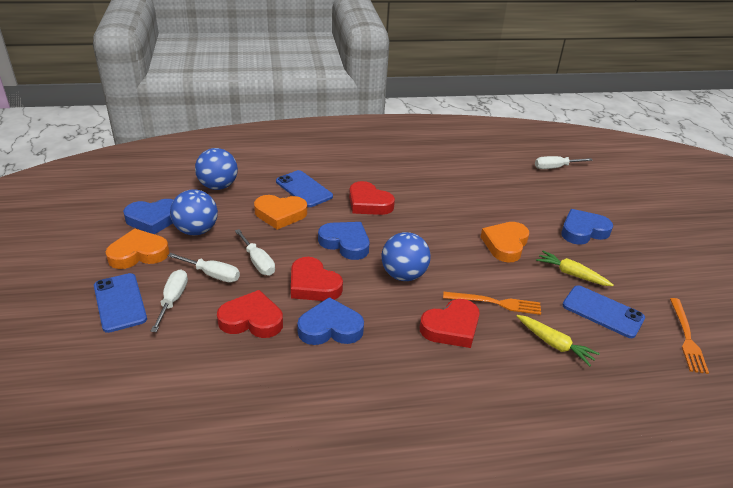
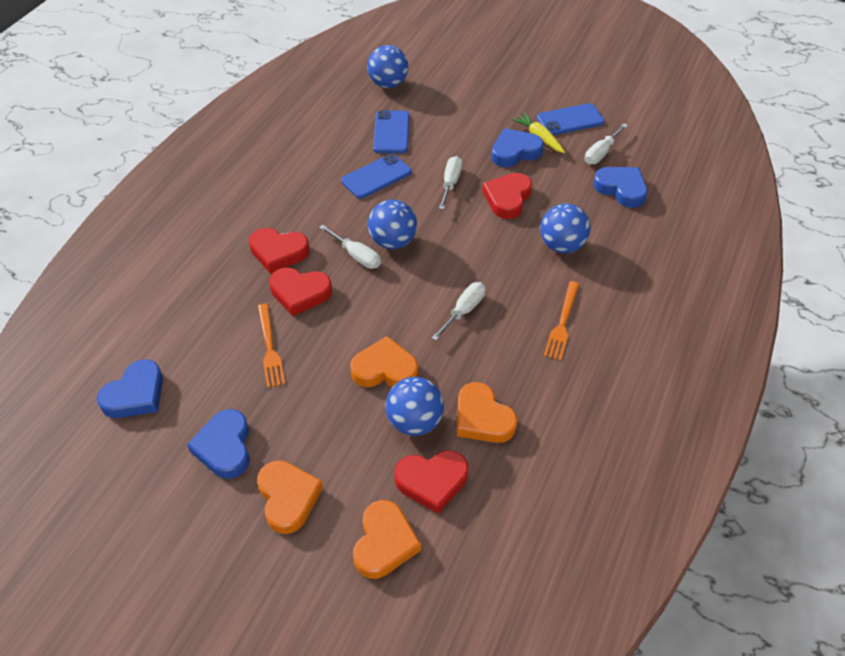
blue ball: 3 -> 4
orange heart: 3 -> 4
yellow carrot: 2 -> 1

